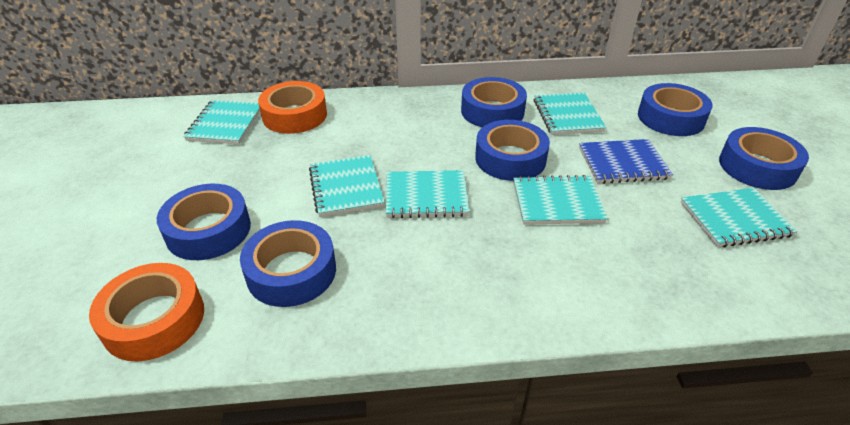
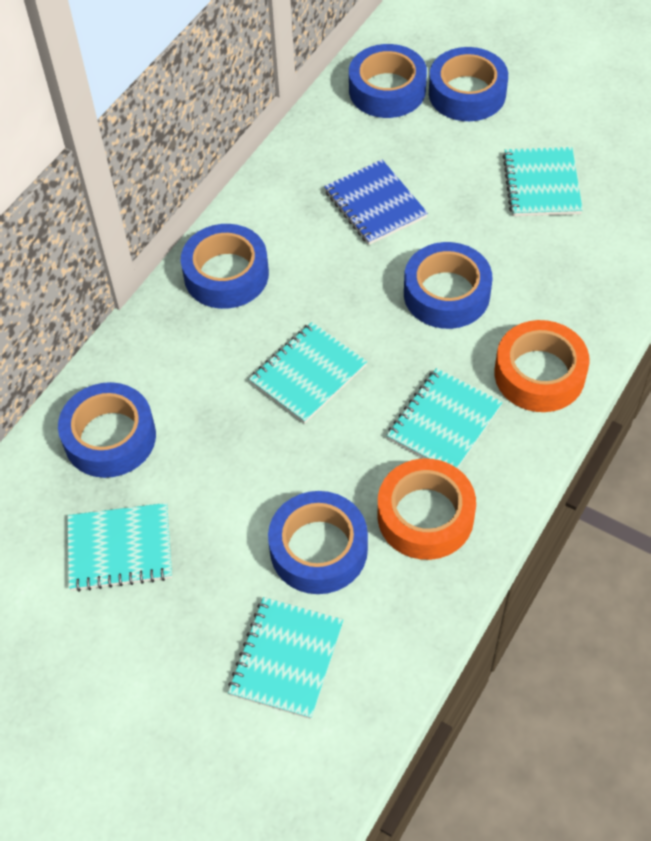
turquoise notebook: 6 -> 5

